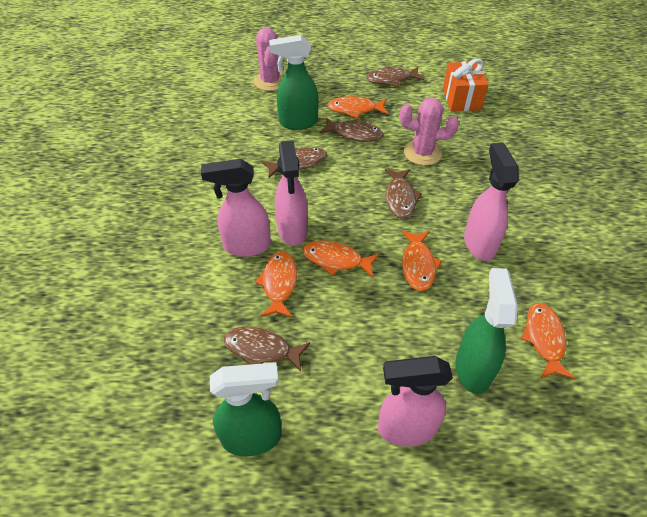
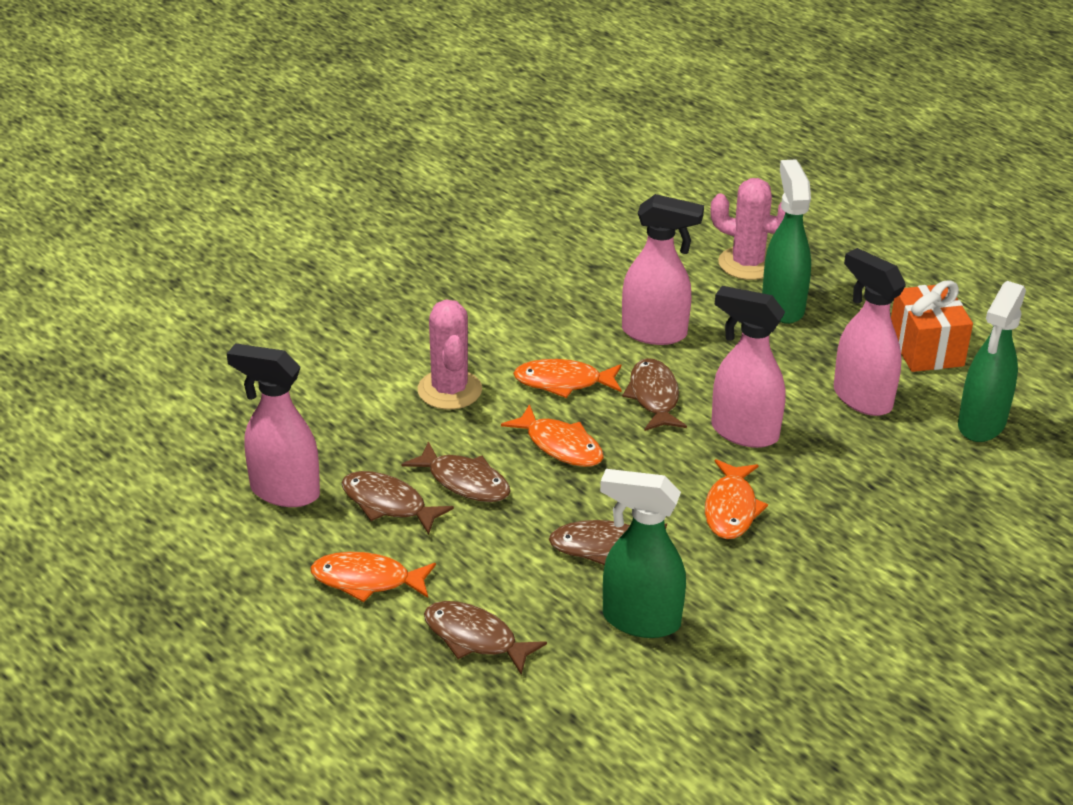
orange fish: 5 -> 4

